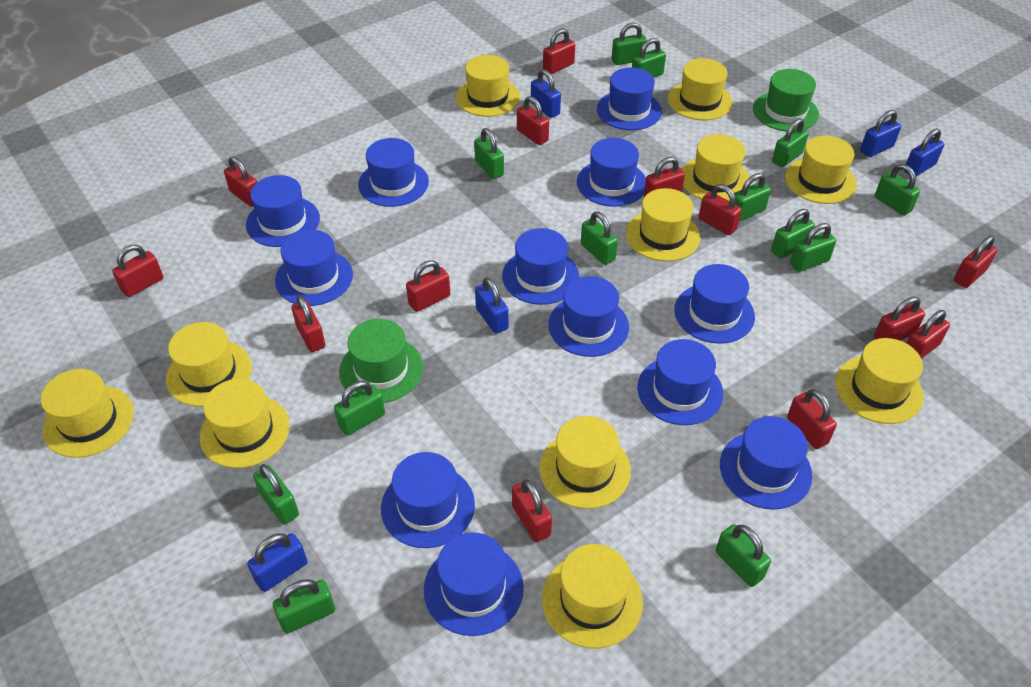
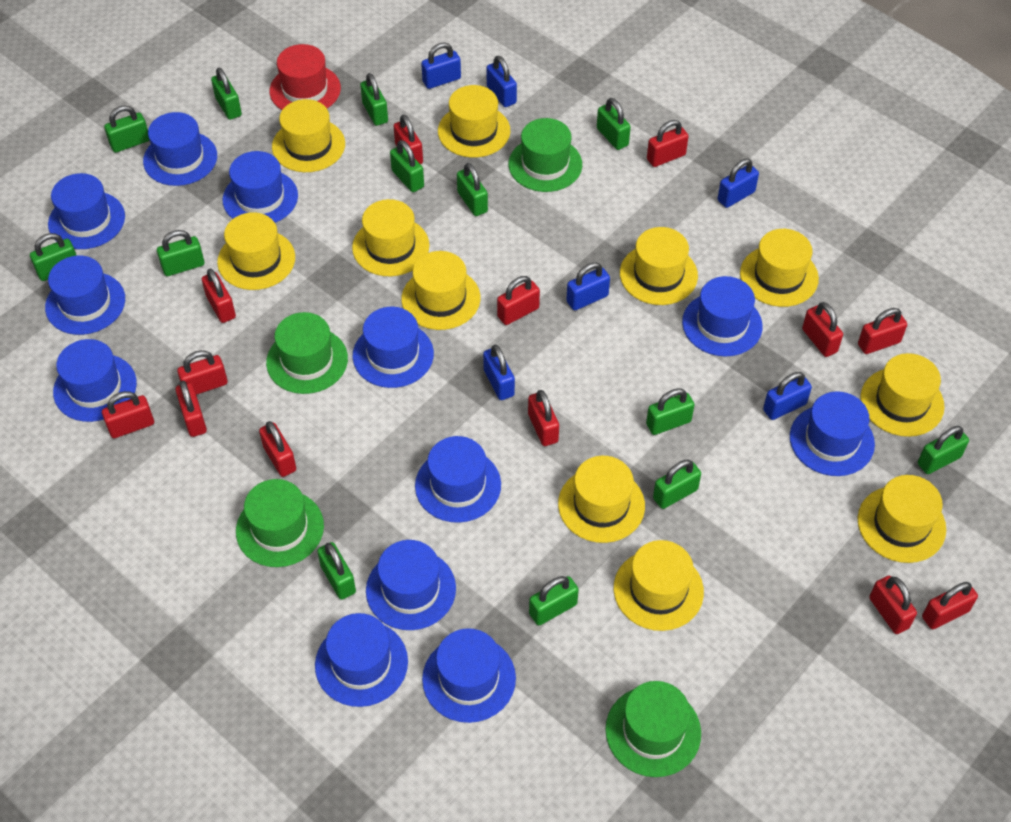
blue padlock: 5 -> 6
green hat: 2 -> 4
red hat: 0 -> 1

